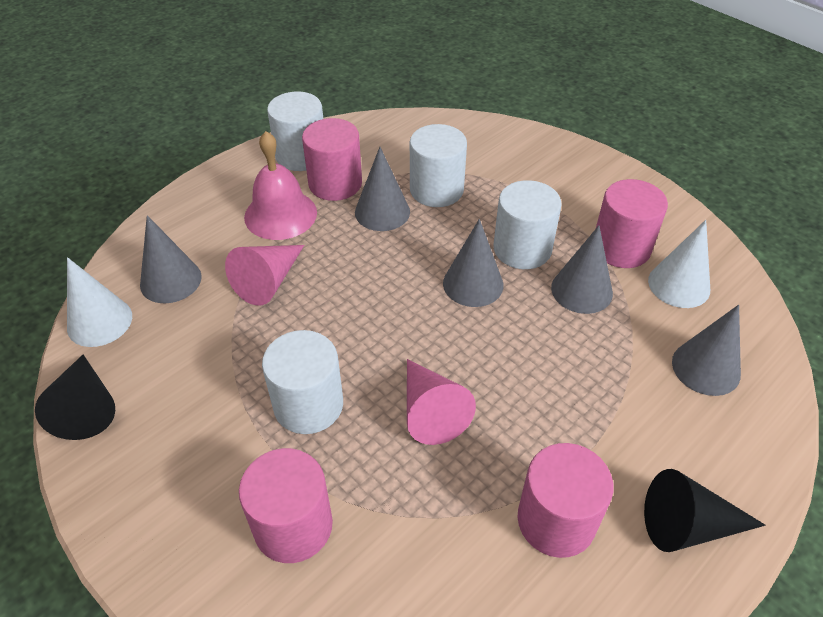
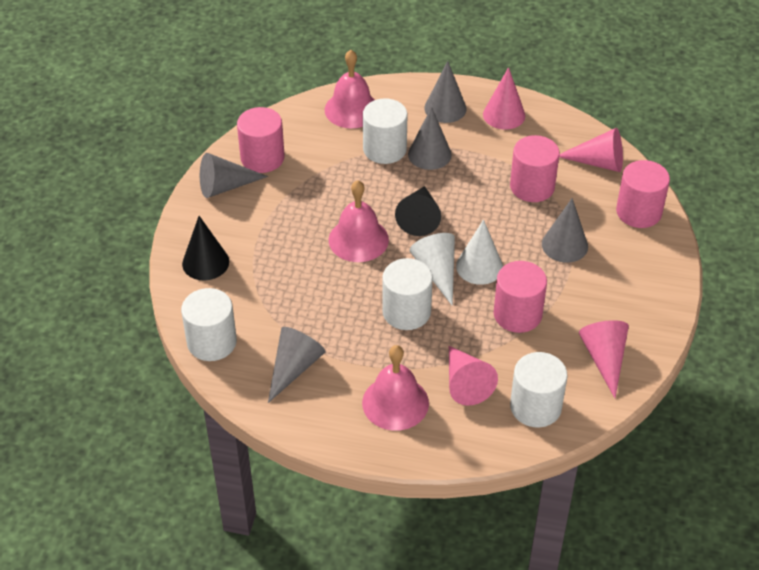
pink bell: 1 -> 3
pink cone: 2 -> 4

